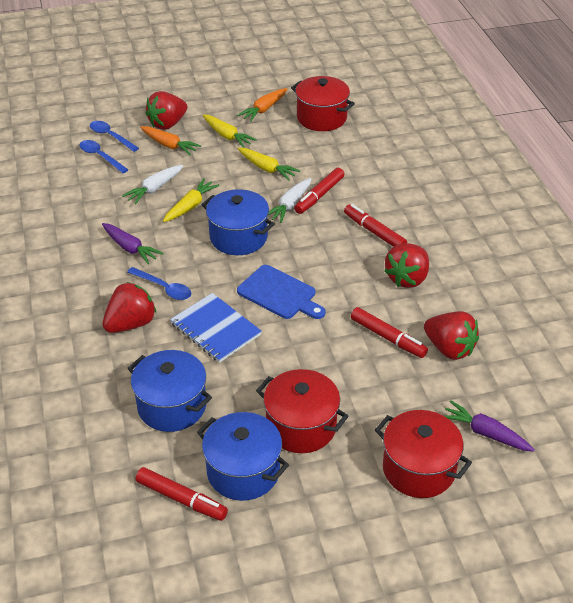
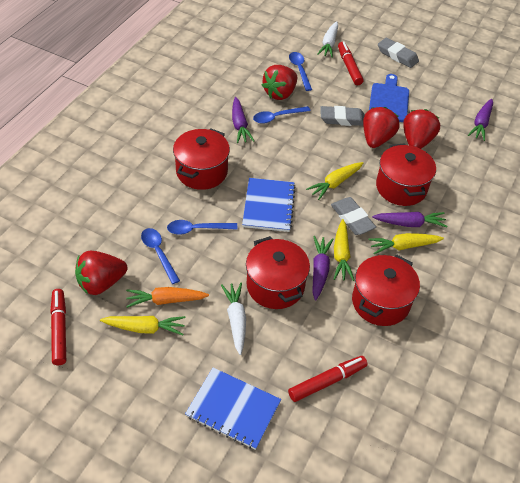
blue notebook: 1 -> 2
blue pot: 3 -> 0
blue spoon: 3 -> 4
grey eraser: 0 -> 3
orange carrot: 2 -> 1
purple carrot: 2 -> 4
red marker: 4 -> 3
red pot: 3 -> 4
yellow carrot: 3 -> 4

